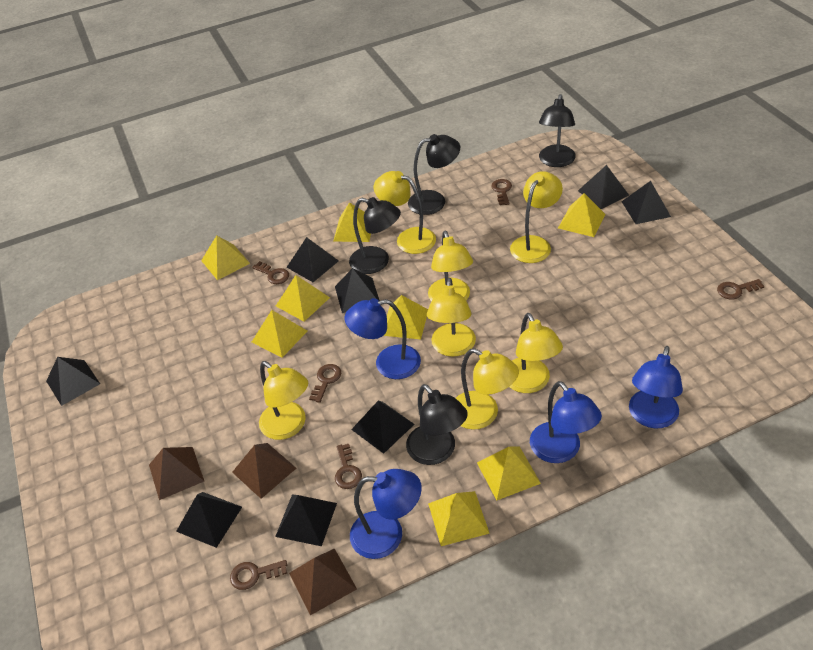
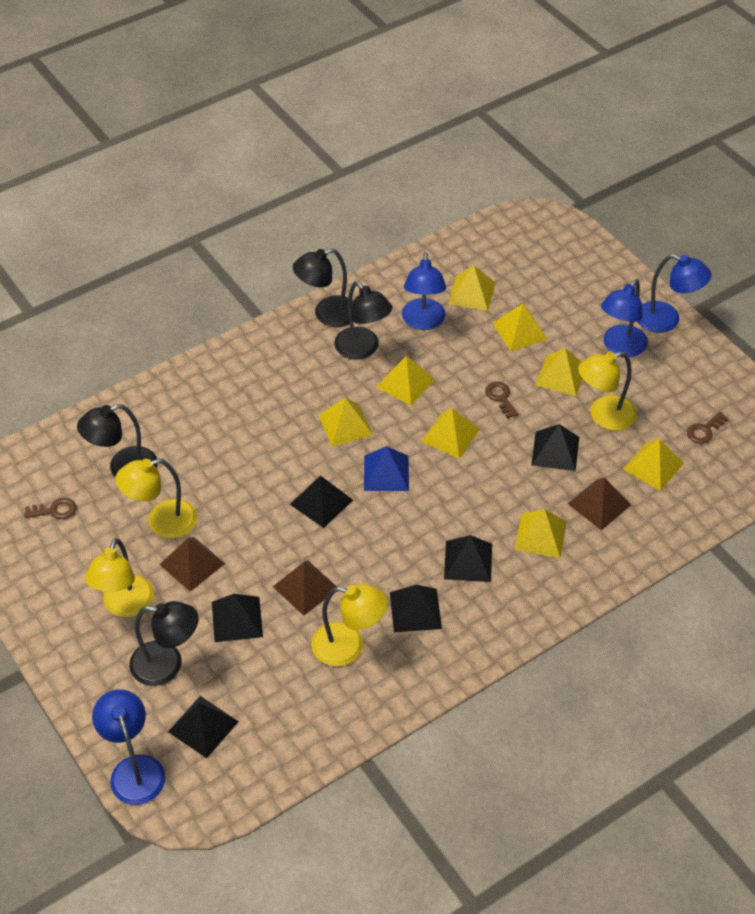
black pyramid: 8 -> 6
blue pyramid: 0 -> 1
brown key: 6 -> 3
yellow lamp: 7 -> 4

